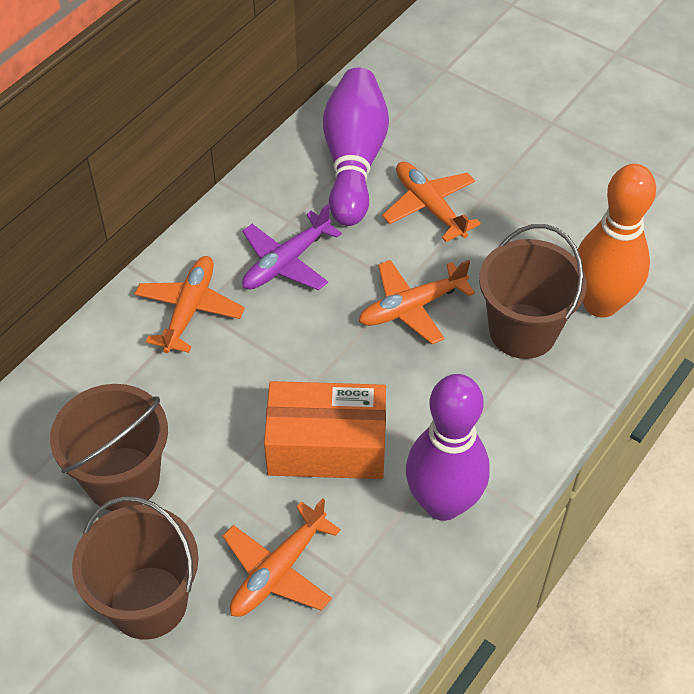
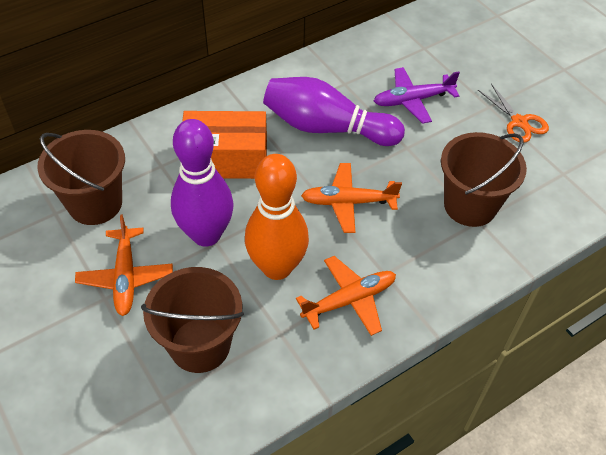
orange plane: 4 -> 3
orange scissors: 0 -> 1

